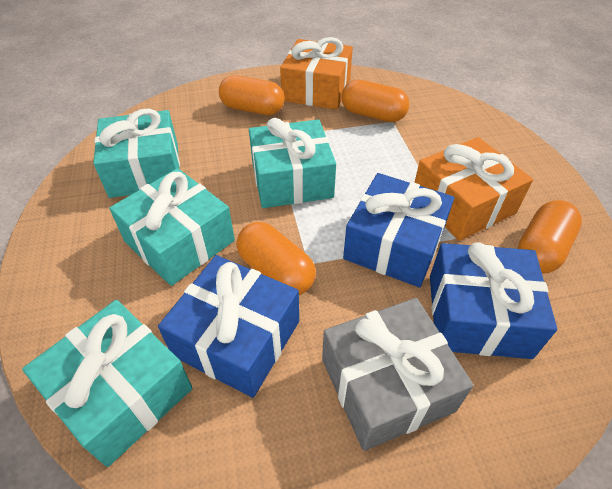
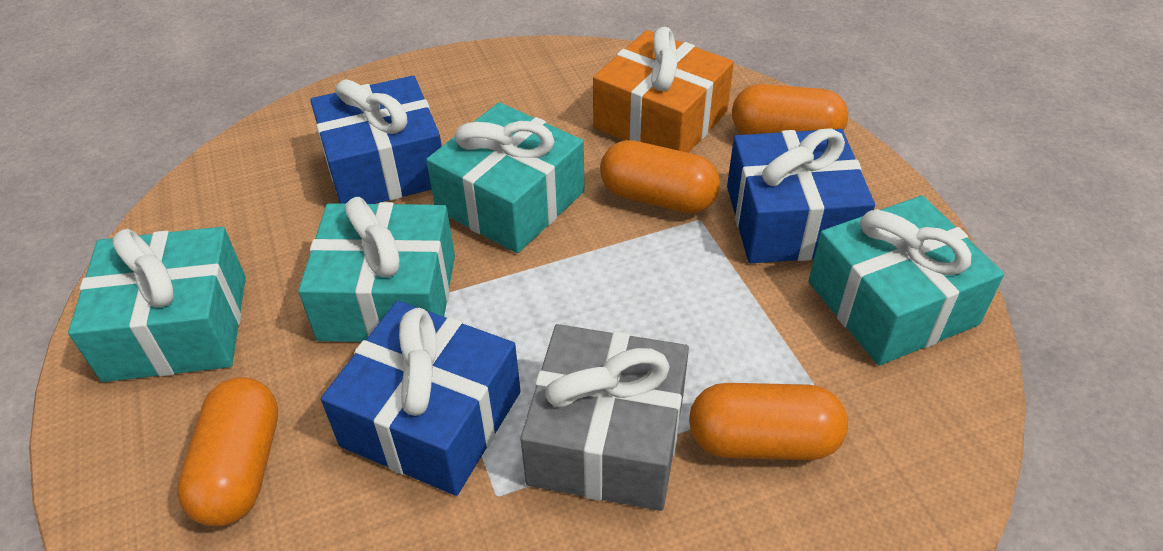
orange gift: 2 -> 1

